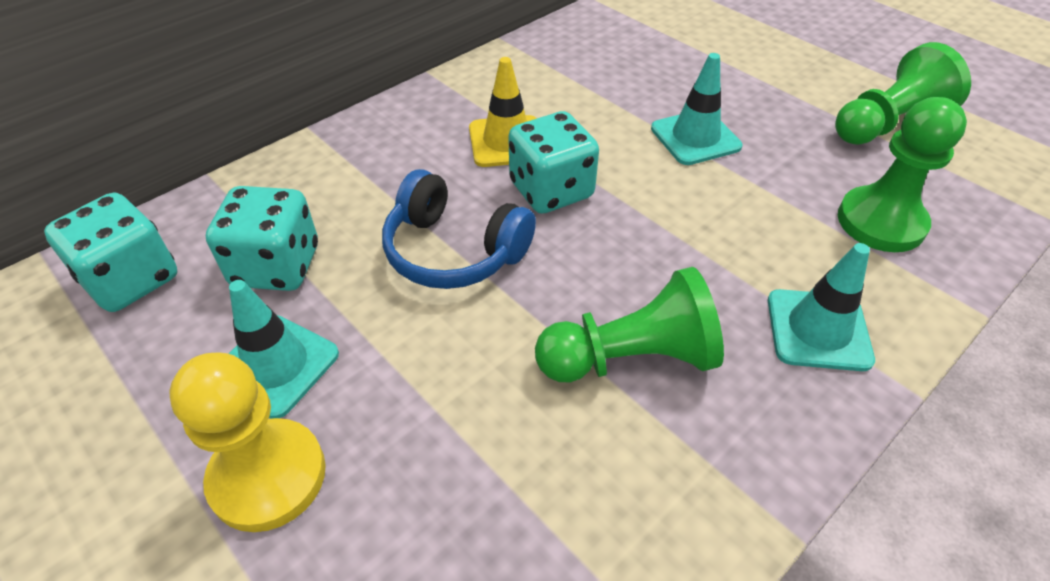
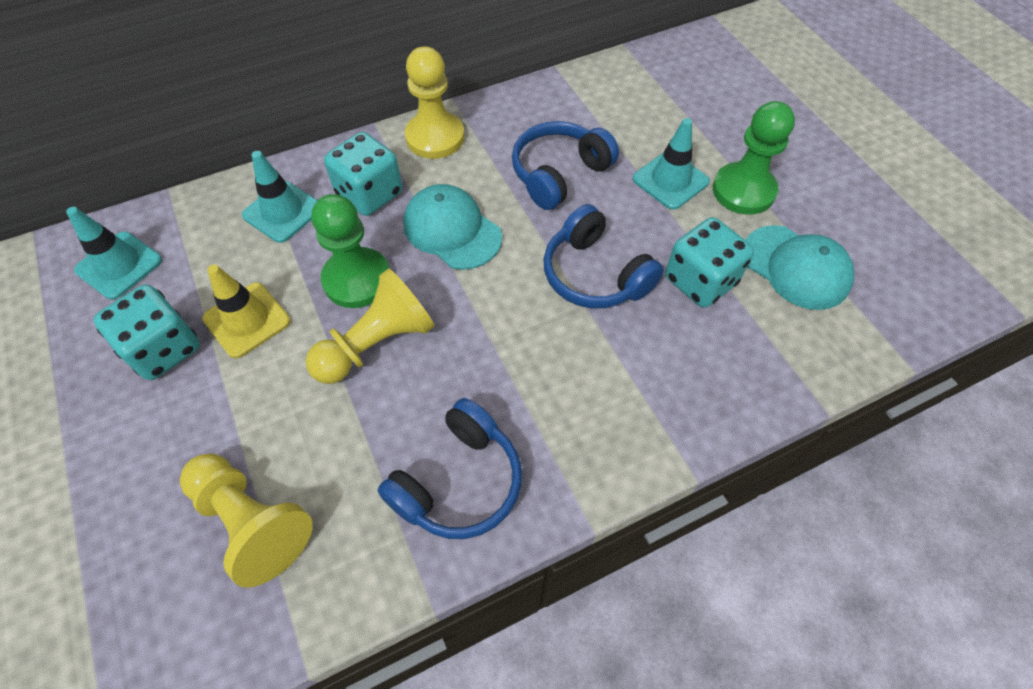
blue headphones: 1 -> 3
green pawn: 3 -> 2
turquoise cap: 0 -> 2
yellow pawn: 1 -> 3

